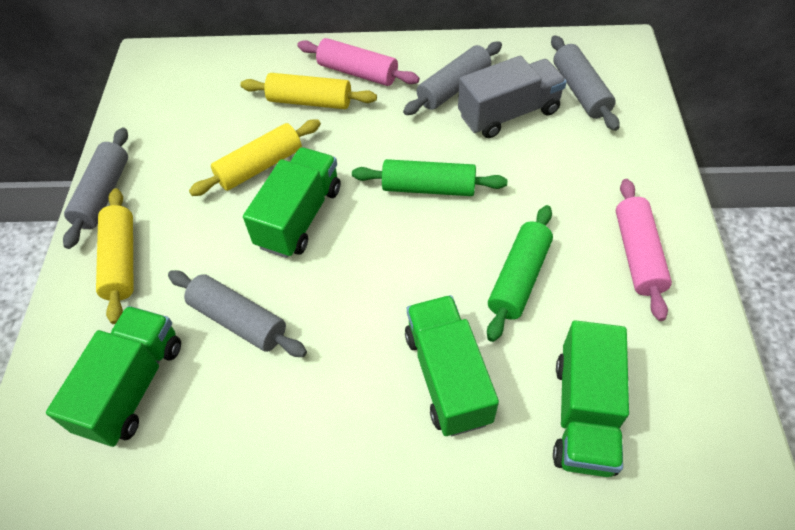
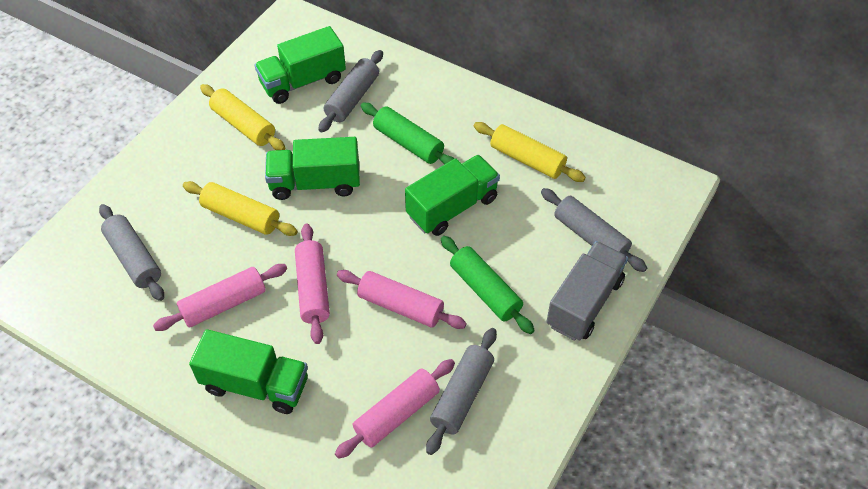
pink rolling pin: 2 -> 4

